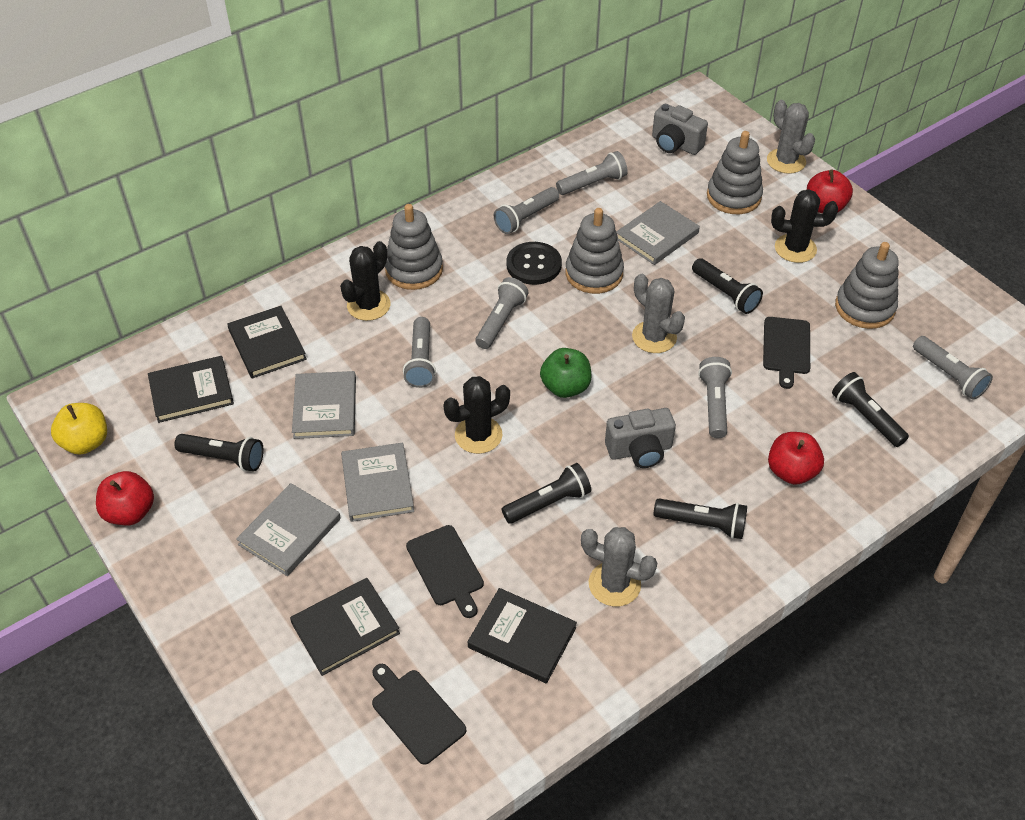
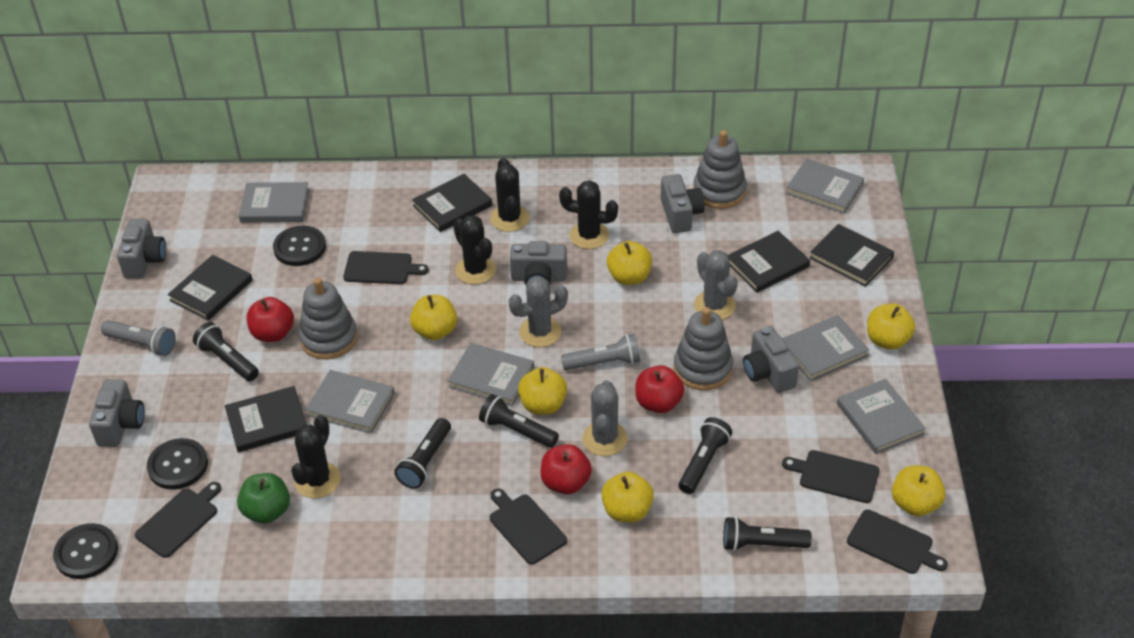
black book: 4 -> 5
black button: 1 -> 3
black cactus: 3 -> 4
black cutting board: 3 -> 5
grey book: 4 -> 6
grey camera: 2 -> 5
grey flashlight: 6 -> 2
grey stacking toy: 4 -> 3
yellow apple: 1 -> 6

